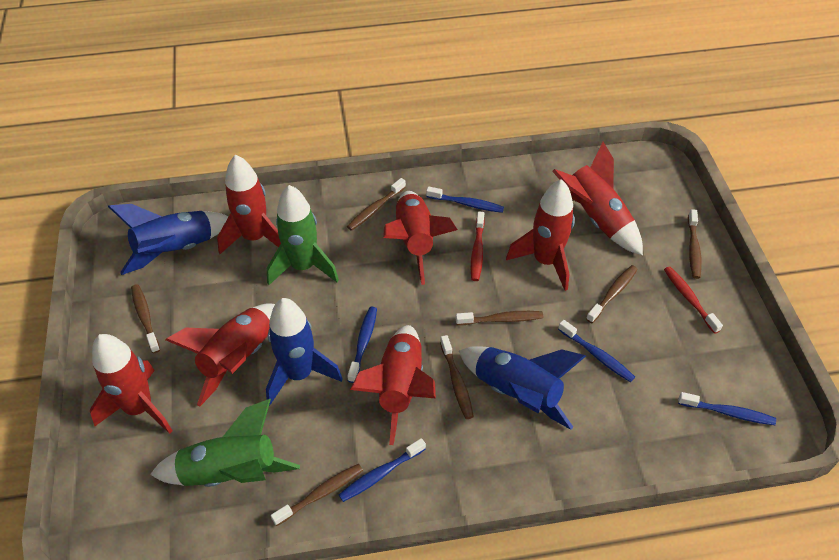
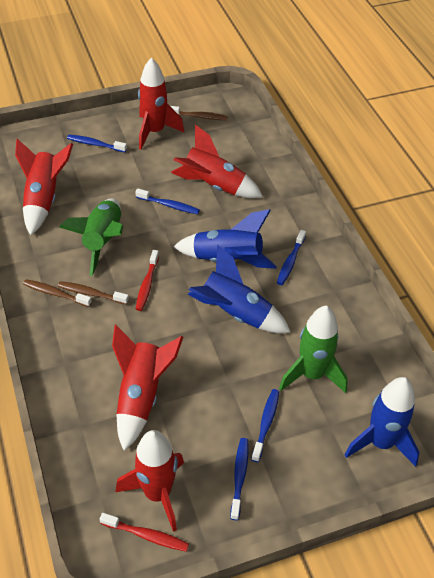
brown toothbrush: 7 -> 3
red rocket: 7 -> 5

